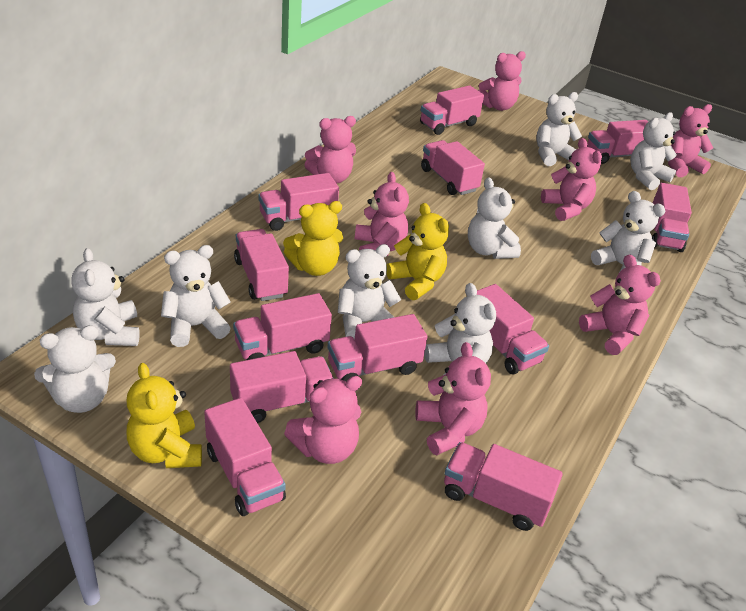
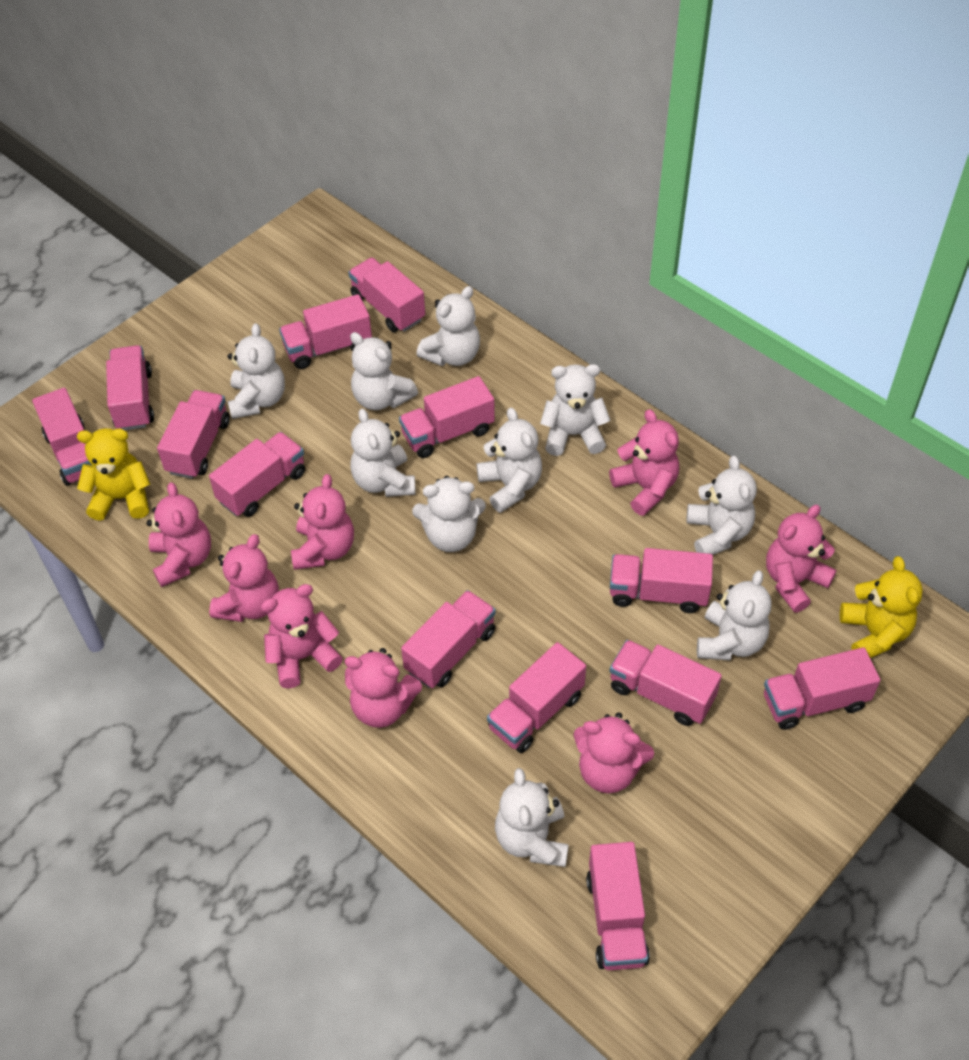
pink truck: 12 -> 13
white teddy bear: 9 -> 10
yellow teddy bear: 3 -> 2

